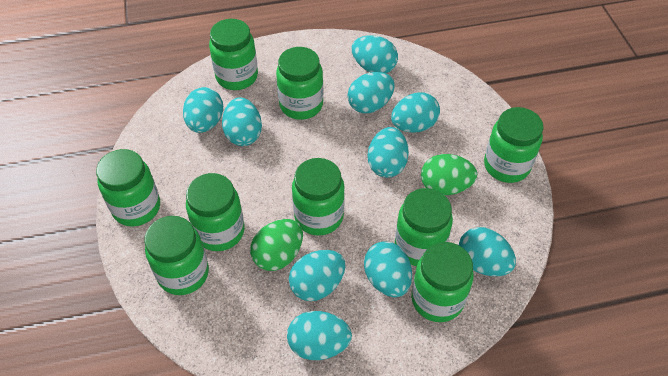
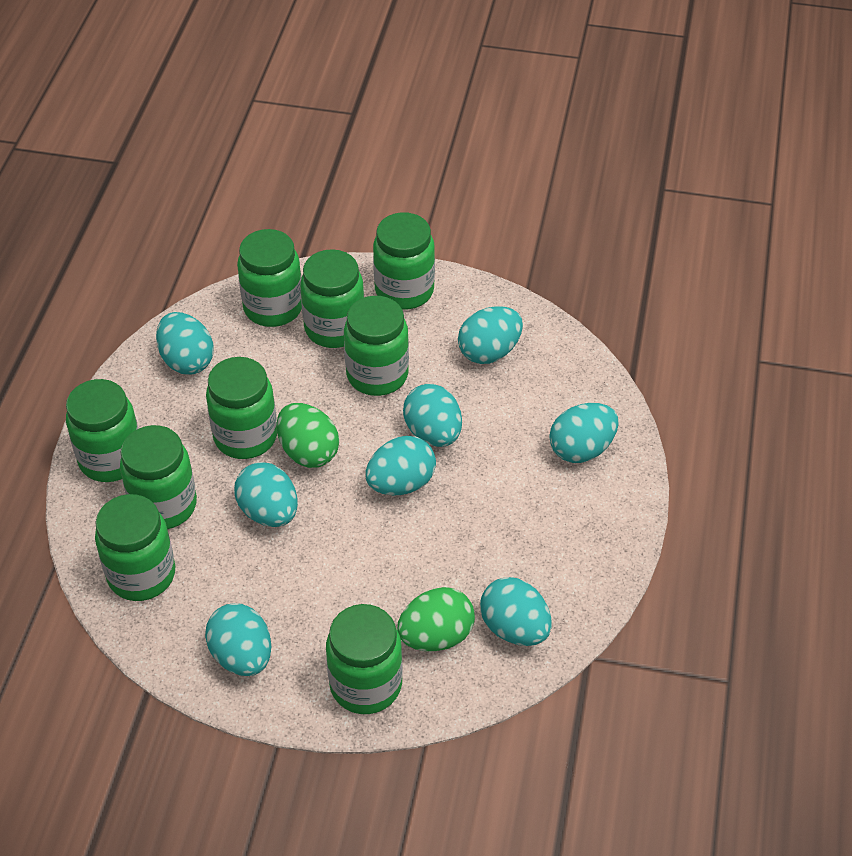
turquoise egg: 10 -> 8

